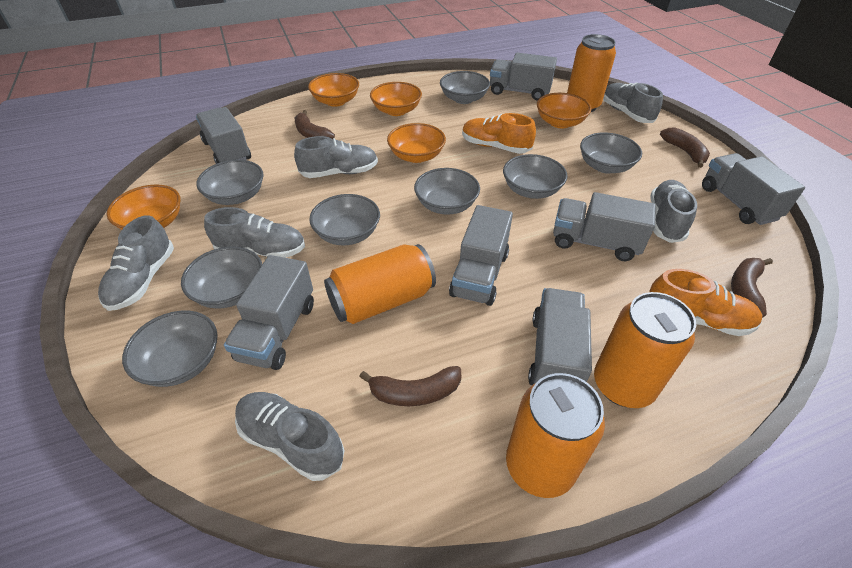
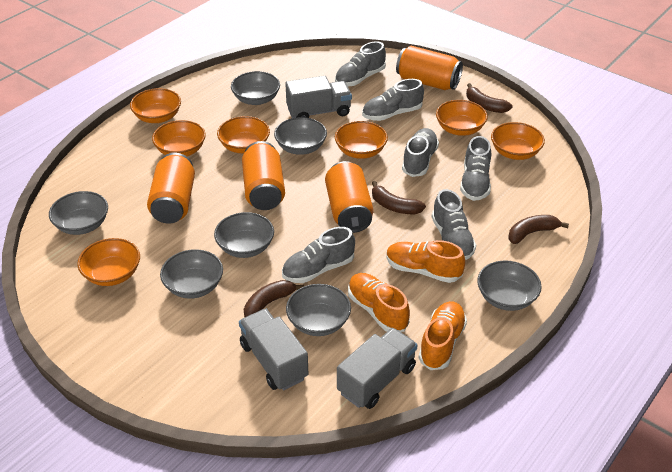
grey bowl: 8 -> 7
grey truck: 7 -> 3
orange bowl: 5 -> 7
orange shoe: 2 -> 3

